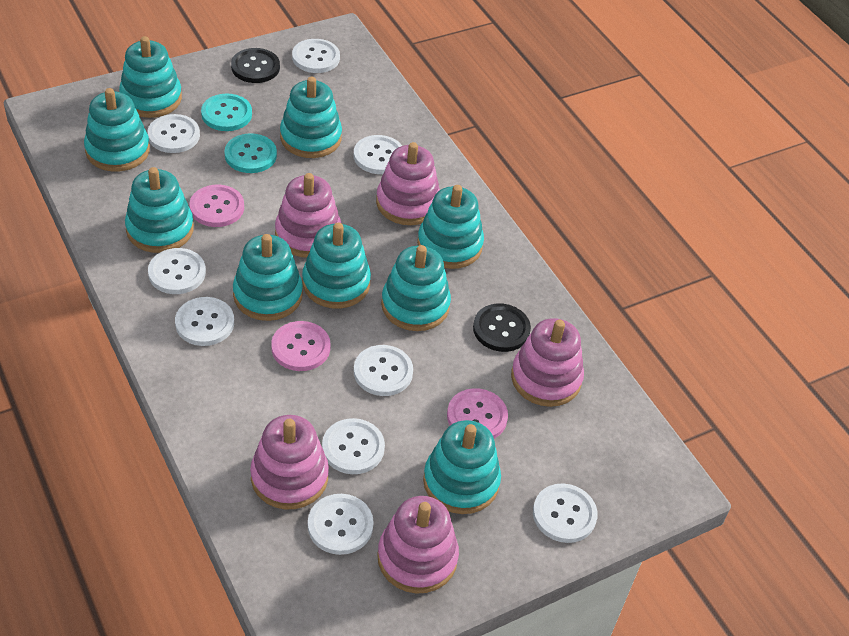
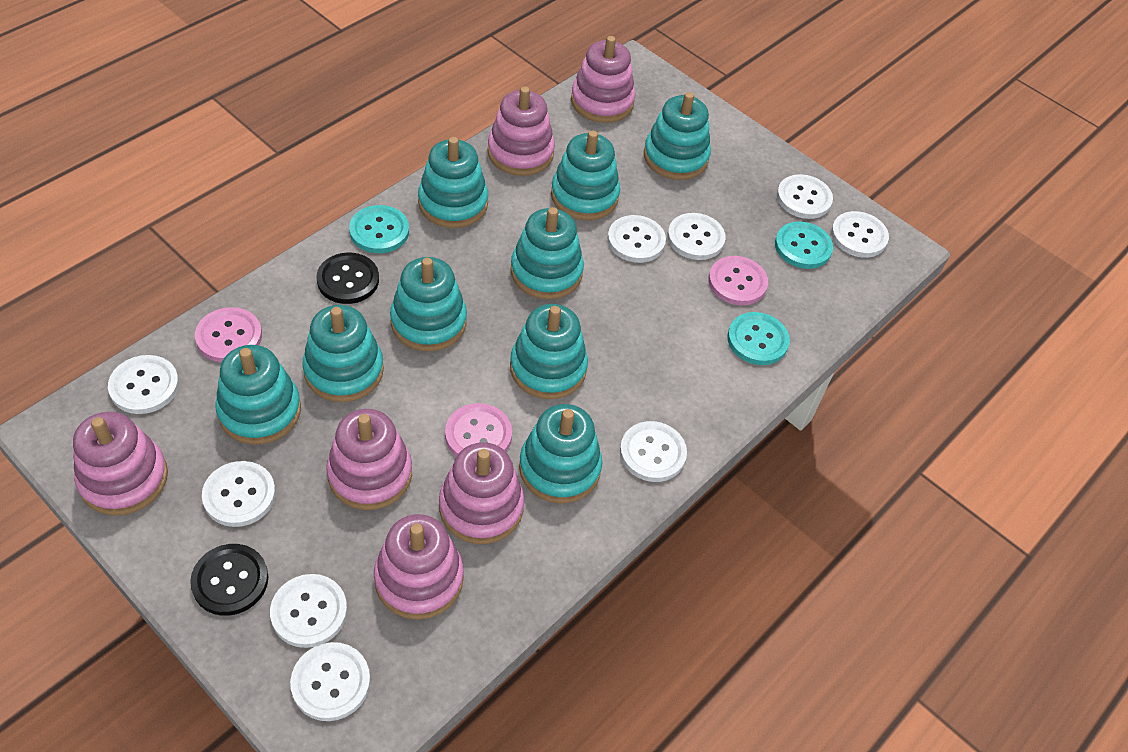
pink stacking toy: 5 -> 6
turquoise button: 2 -> 3

